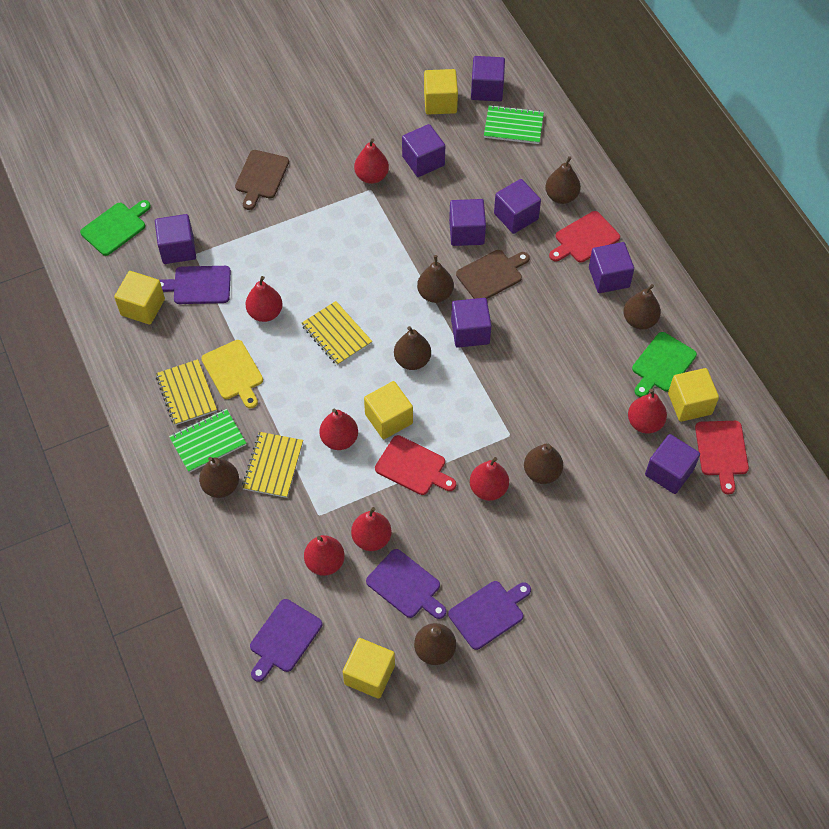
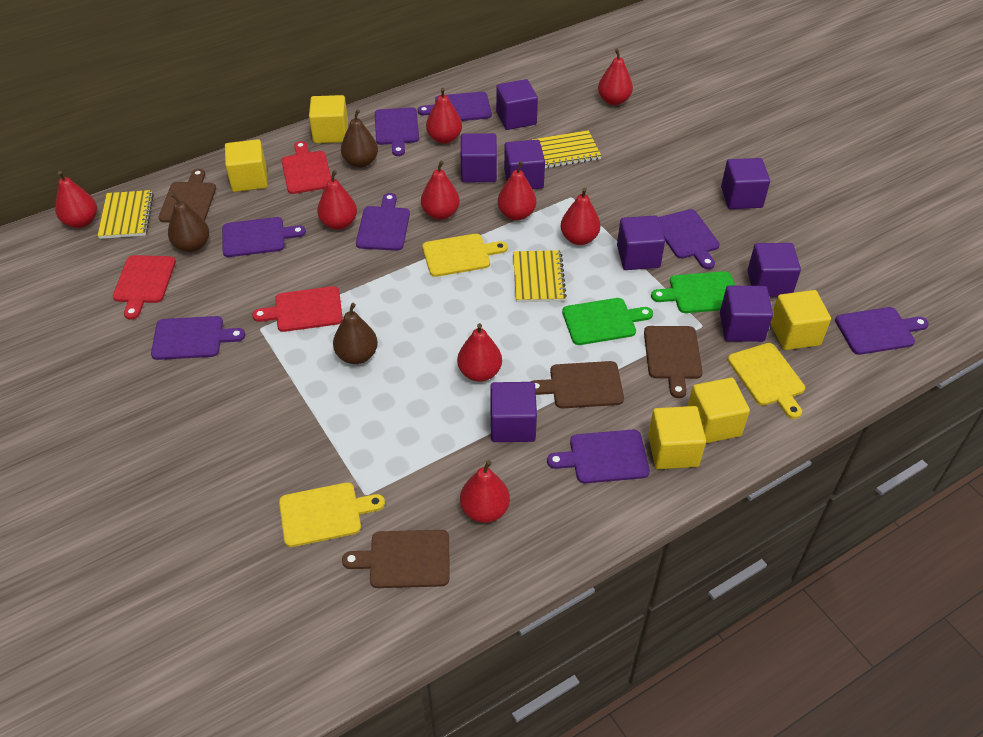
brown cutting board: 2 -> 4
brown pear: 7 -> 3
green notebook: 2 -> 0
purple cutting board: 4 -> 8
red pear: 7 -> 9
yellow cutting board: 1 -> 3

